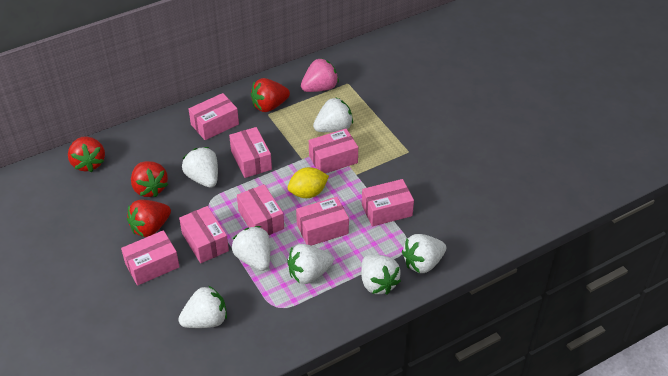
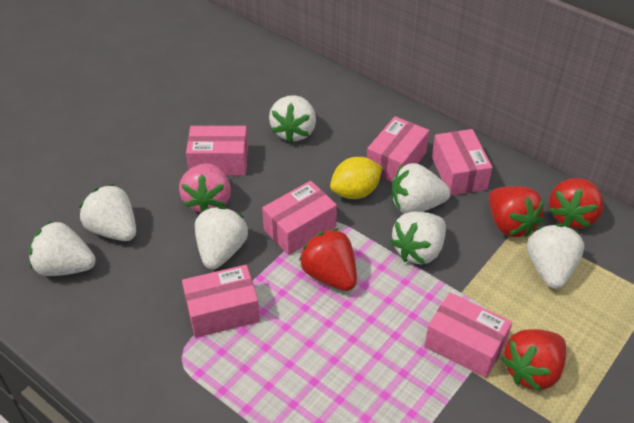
pink box: 8 -> 6

